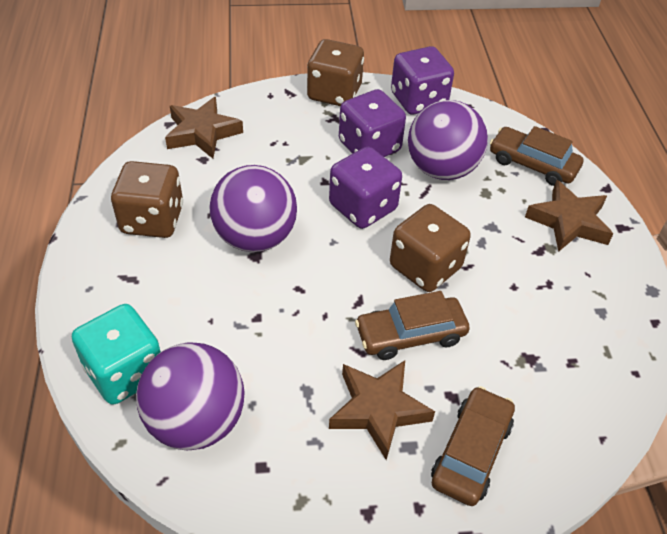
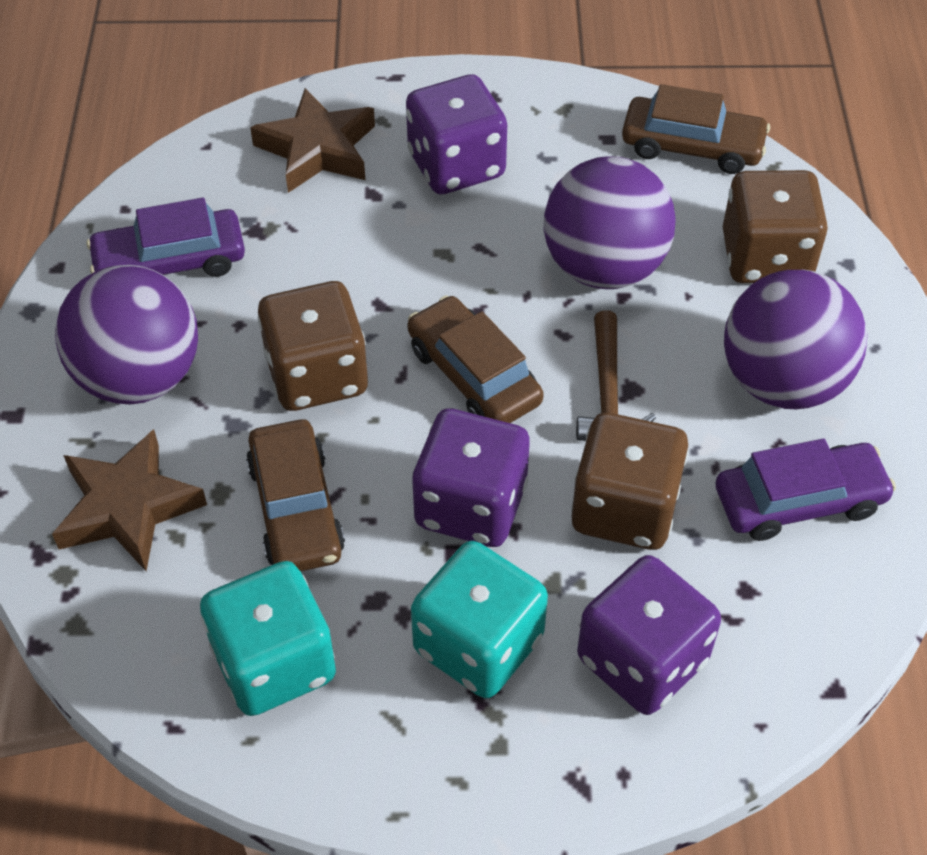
brown hammer: 0 -> 1
brown star: 3 -> 2
purple car: 0 -> 2
turquoise dice: 1 -> 2

